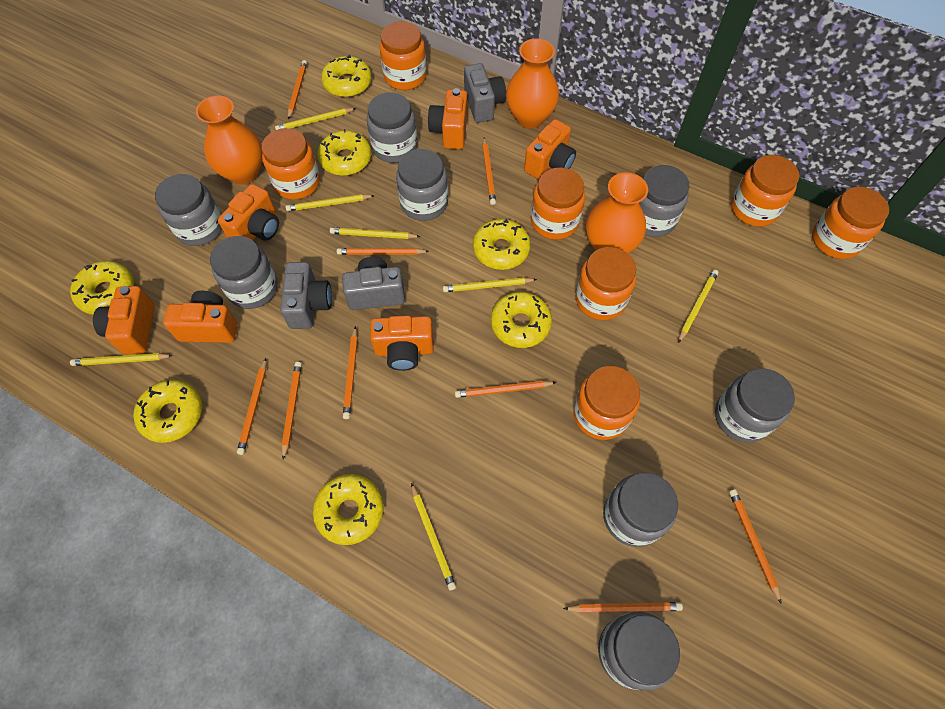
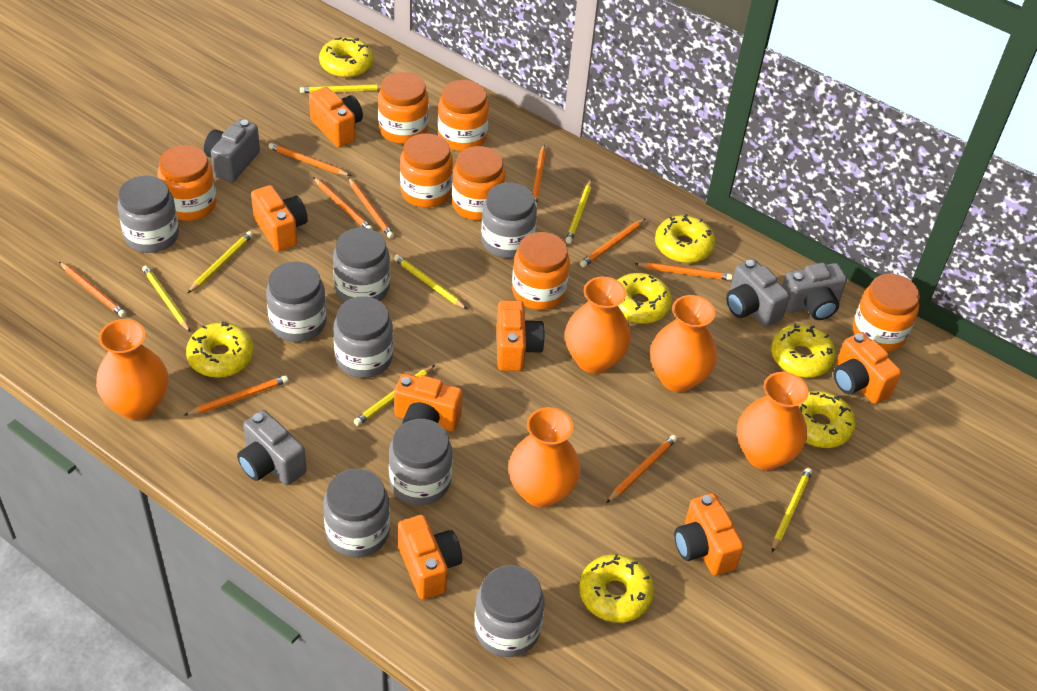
grey camera: 3 -> 4
orange camera: 6 -> 7
orange vase: 3 -> 5

